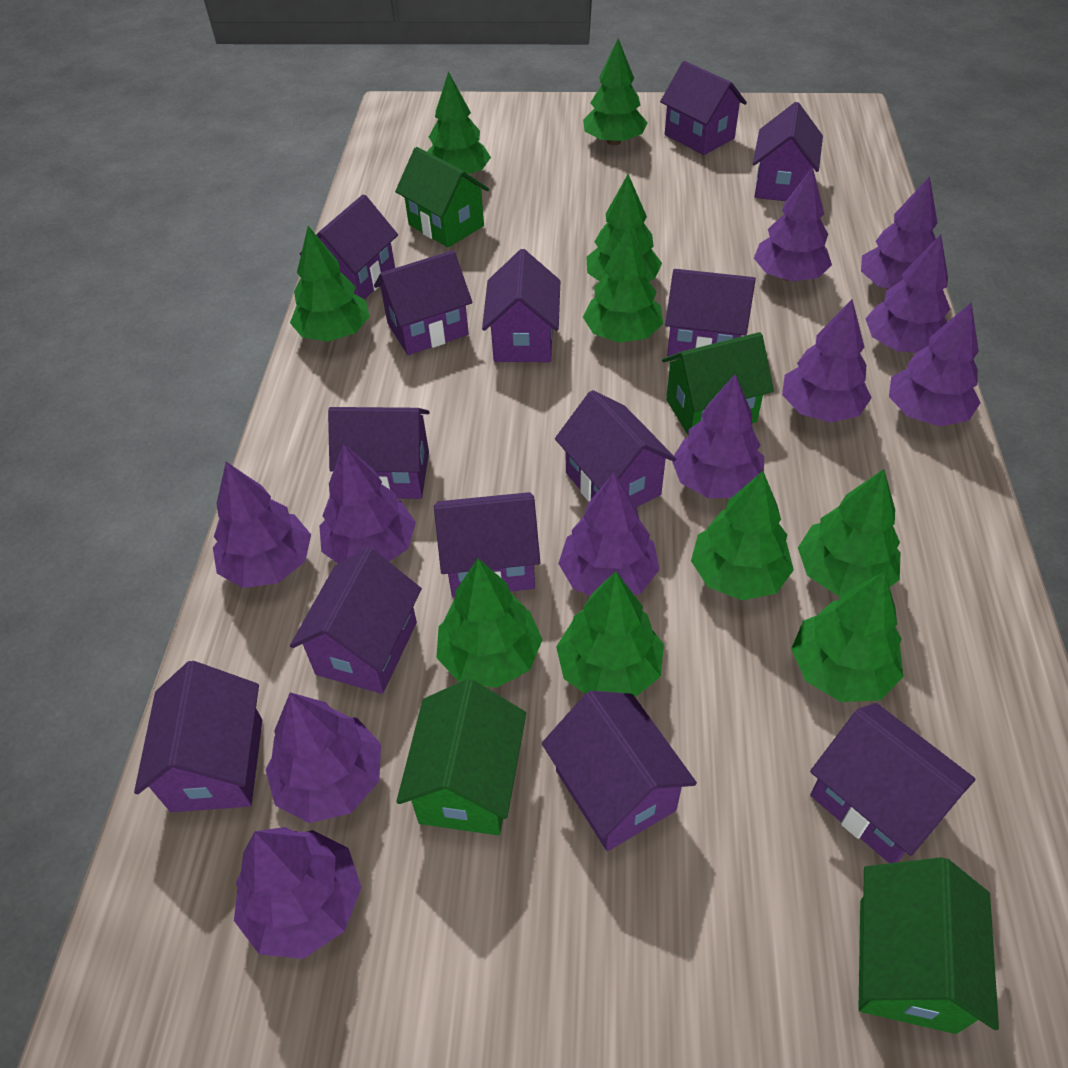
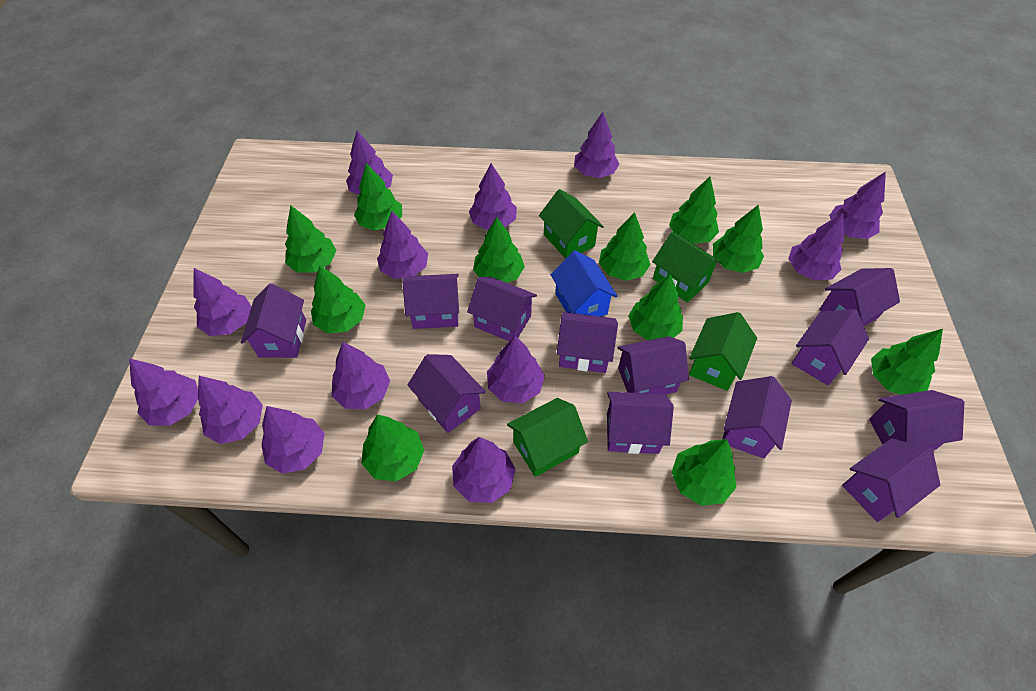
blue house: 0 -> 1
green tree: 10 -> 11
purple house: 13 -> 12
purple tree: 11 -> 13

